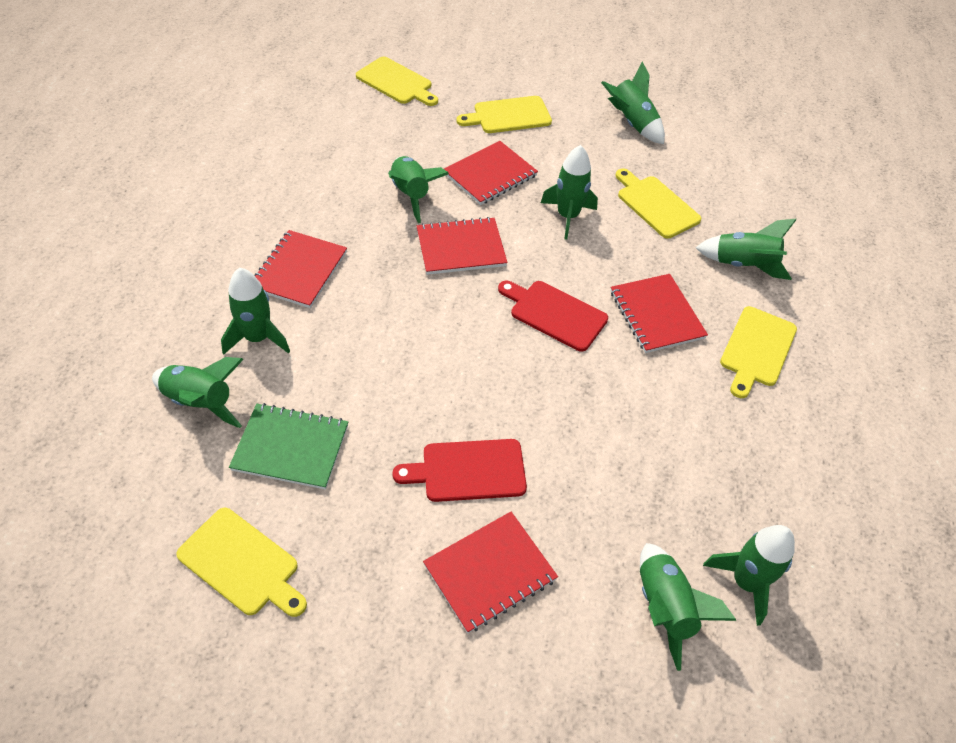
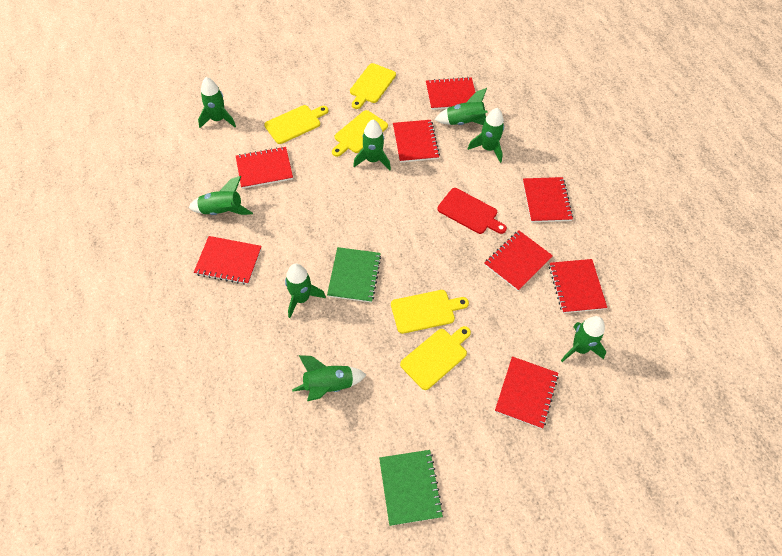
green notebook: 1 -> 2
red cutting board: 2 -> 1
red notebook: 5 -> 8

